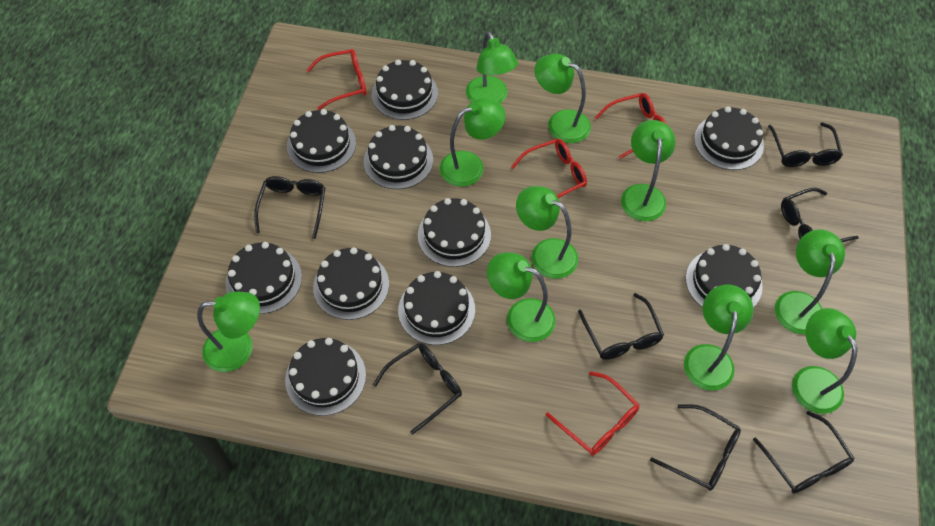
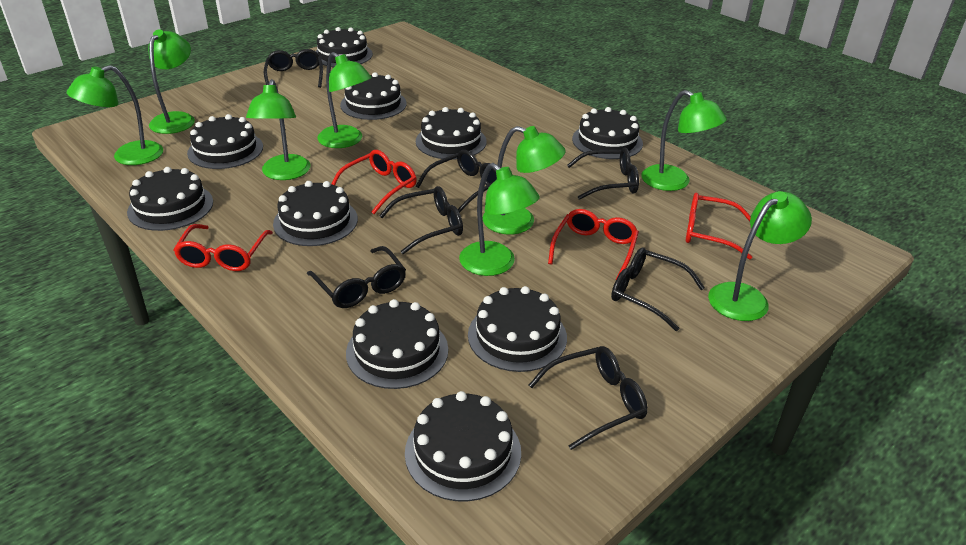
green lamp: 10 -> 8

